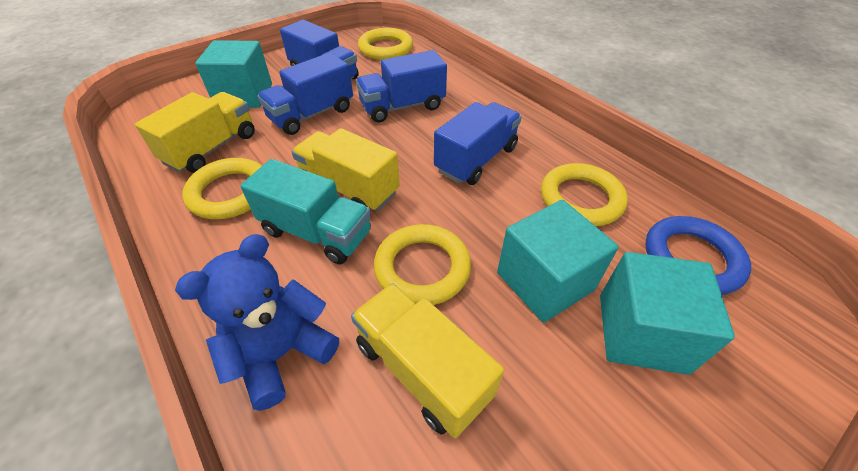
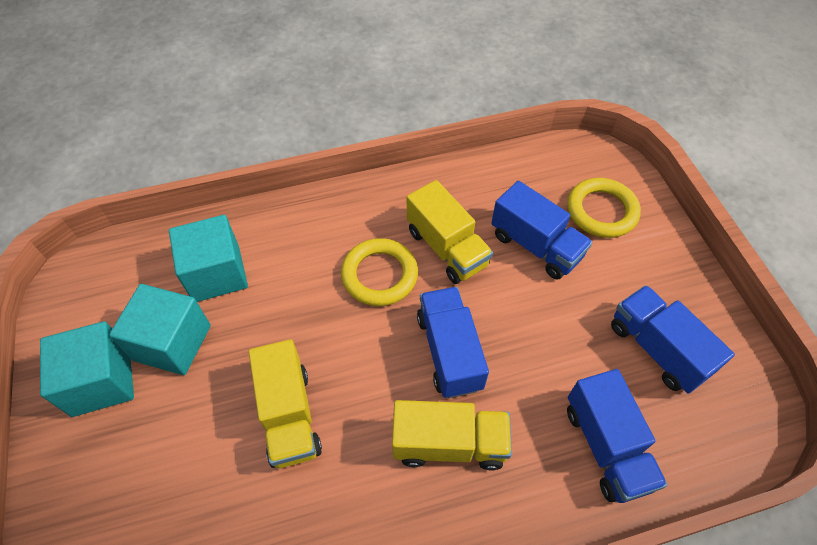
blue ring: 1 -> 0
blue teddy bear: 1 -> 0
turquoise truck: 1 -> 0
yellow ring: 4 -> 2

